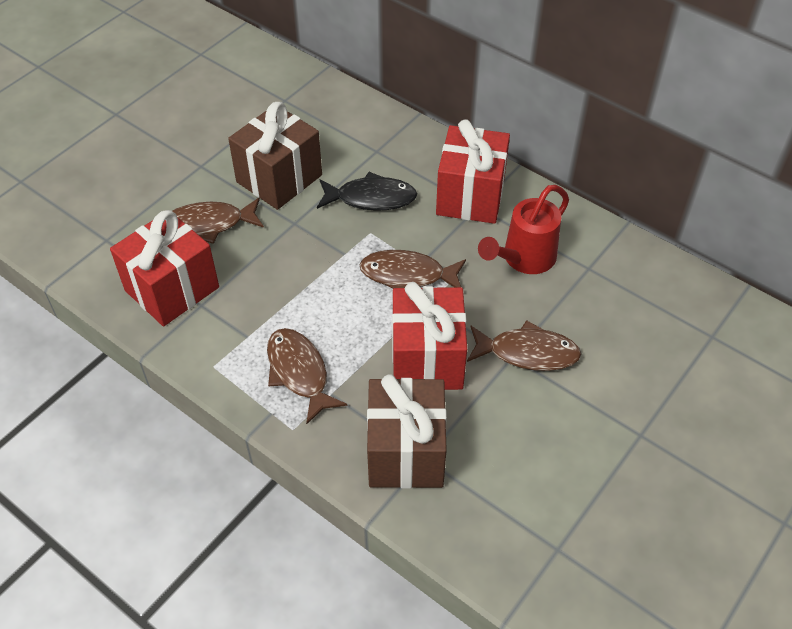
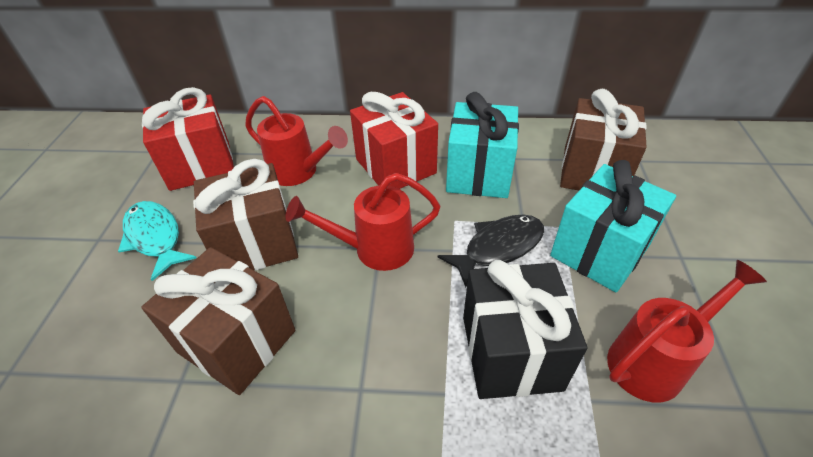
black gift: 0 -> 1
brown fish: 4 -> 0
brown gift: 2 -> 3
red gift: 3 -> 2
red watering can: 1 -> 3
turquoise fish: 0 -> 1
turquoise gift: 0 -> 2

